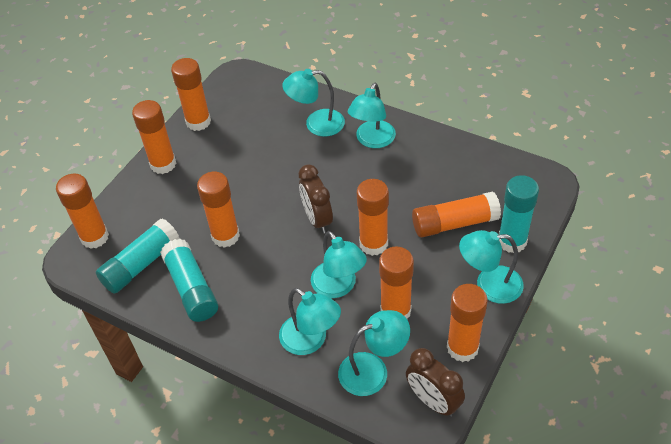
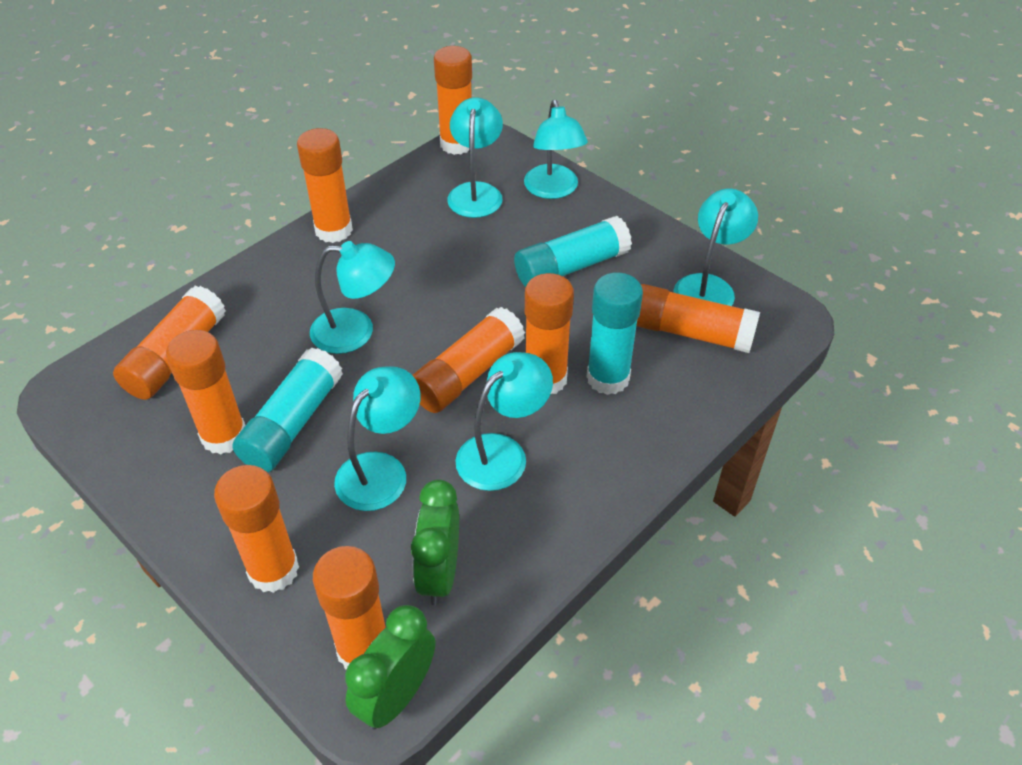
brown clock: 2 -> 0
green clock: 0 -> 2
orange glue stick: 8 -> 9

